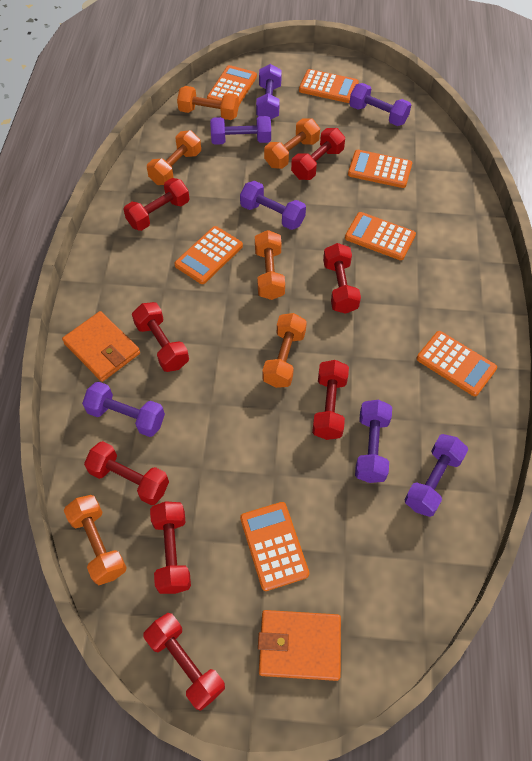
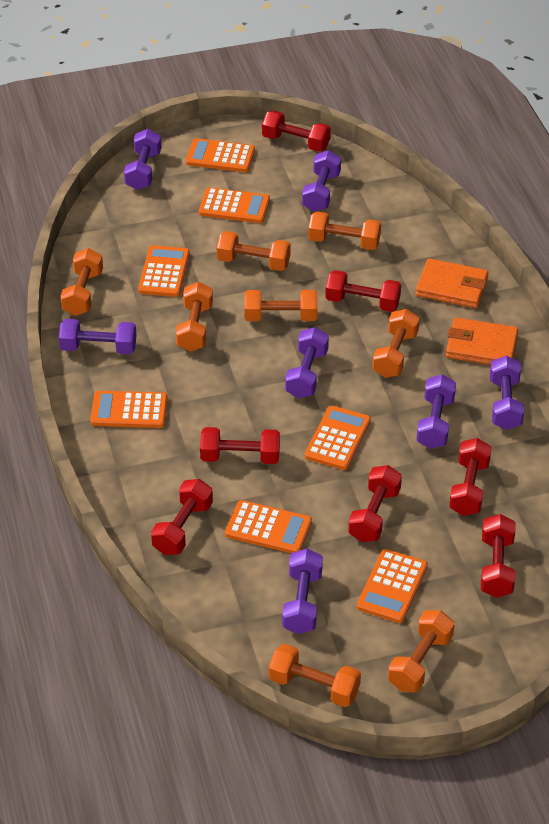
orange dumbbell: 6 -> 8
red dumbbell: 8 -> 7

